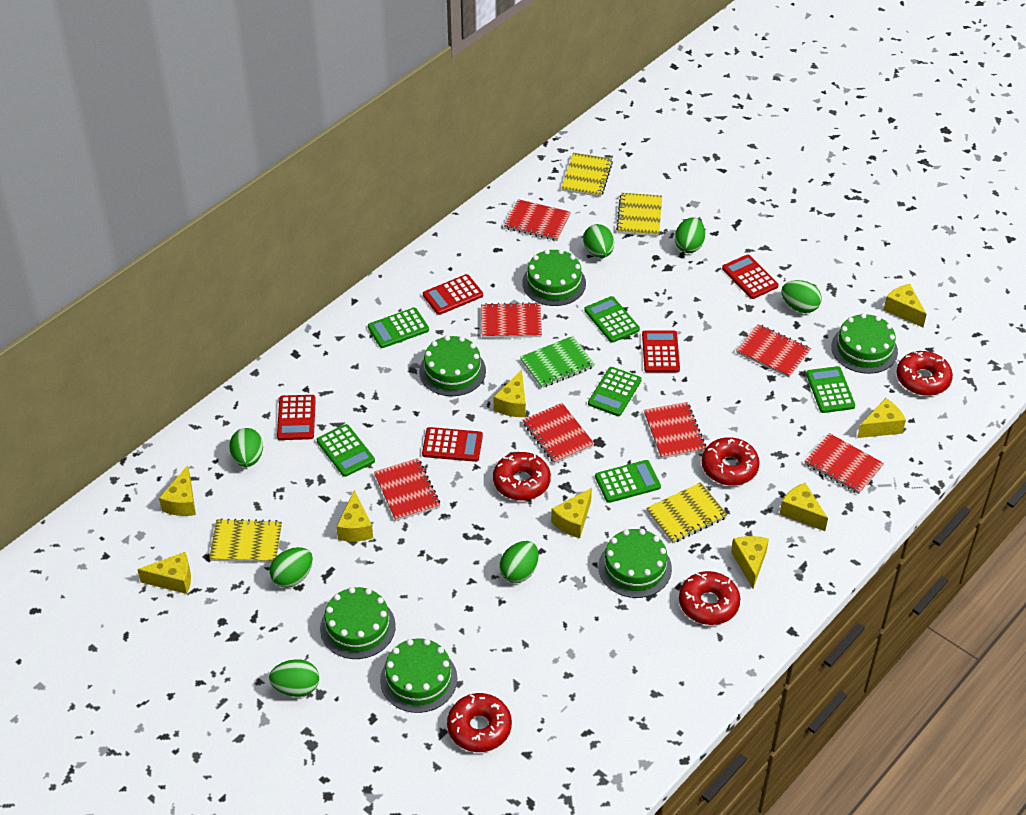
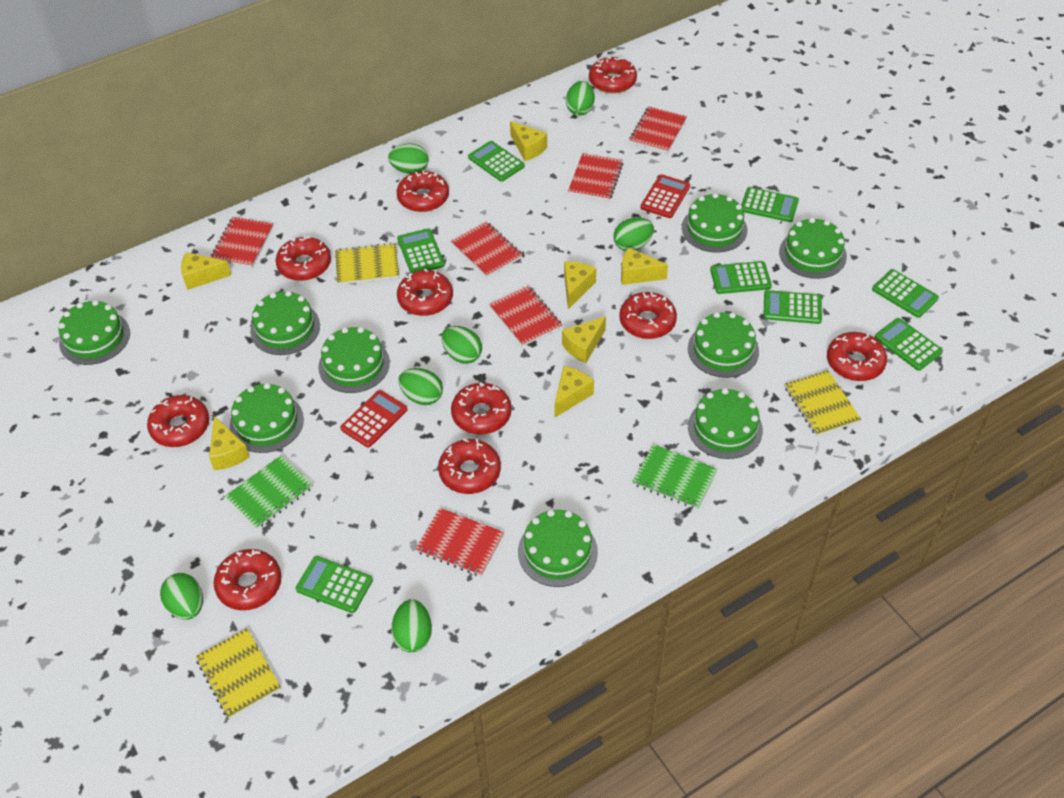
green cake: 6 -> 9
green calculator: 6 -> 8
green notebook: 1 -> 2
red calculator: 5 -> 2
red donut: 5 -> 10
red notebook: 7 -> 6
yellow cheese: 9 -> 7
yellow notebook: 4 -> 3

